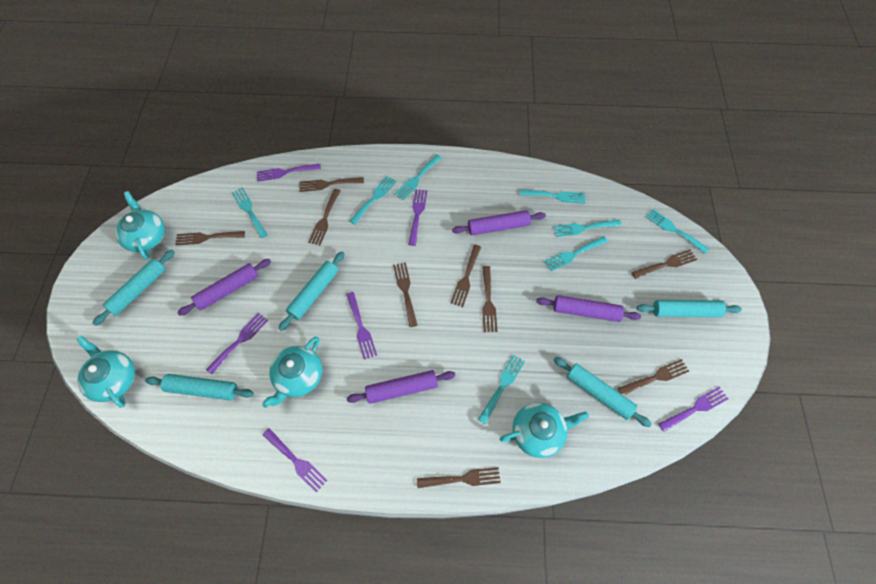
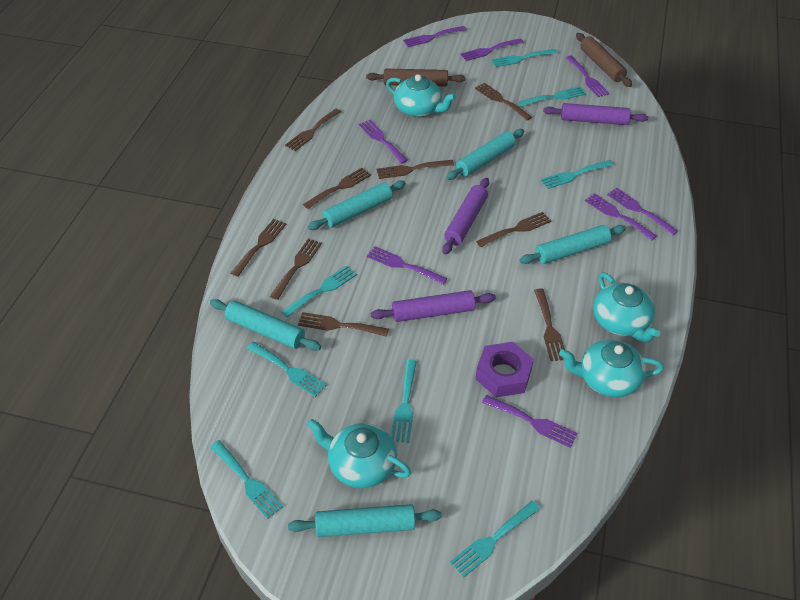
brown rolling pin: 0 -> 2
purple fork: 6 -> 8
purple nut: 0 -> 1
purple rolling pin: 4 -> 3

